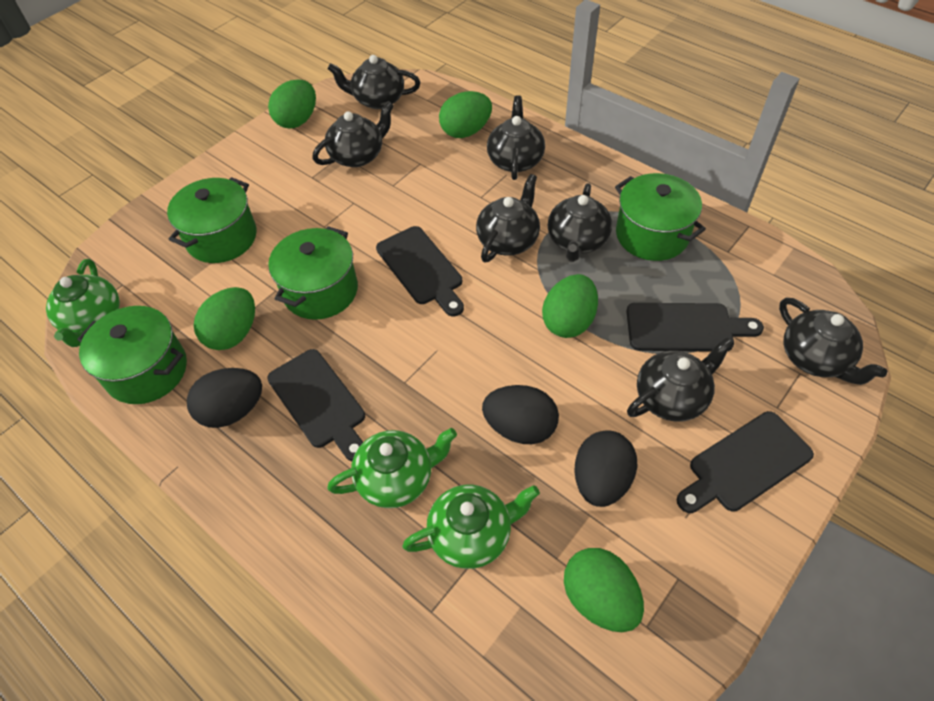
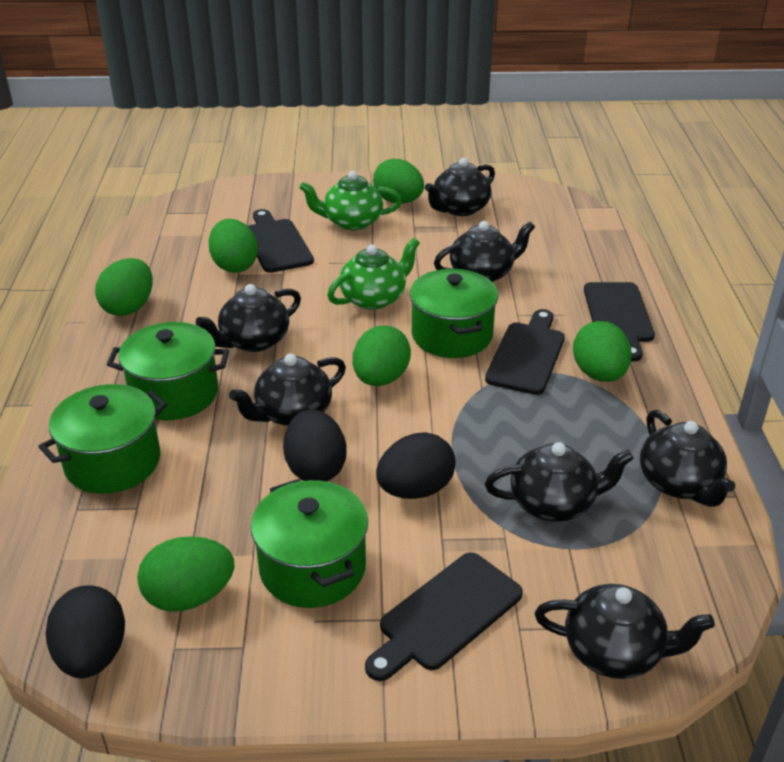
green egg: 5 -> 6
green teapot: 3 -> 2

